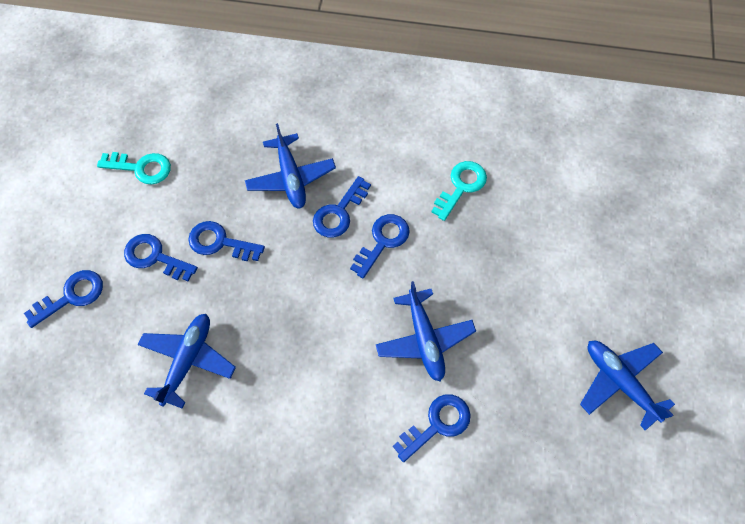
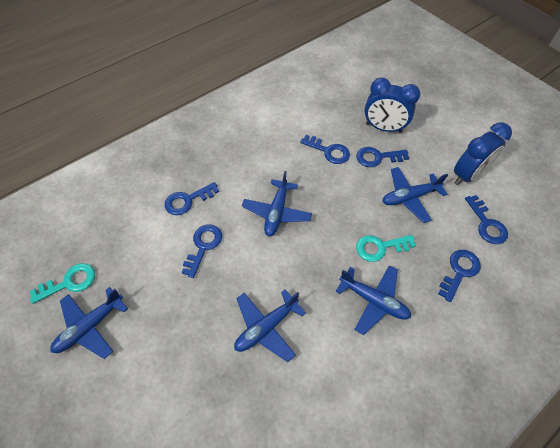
blue clock: 0 -> 2
blue plane: 4 -> 5

